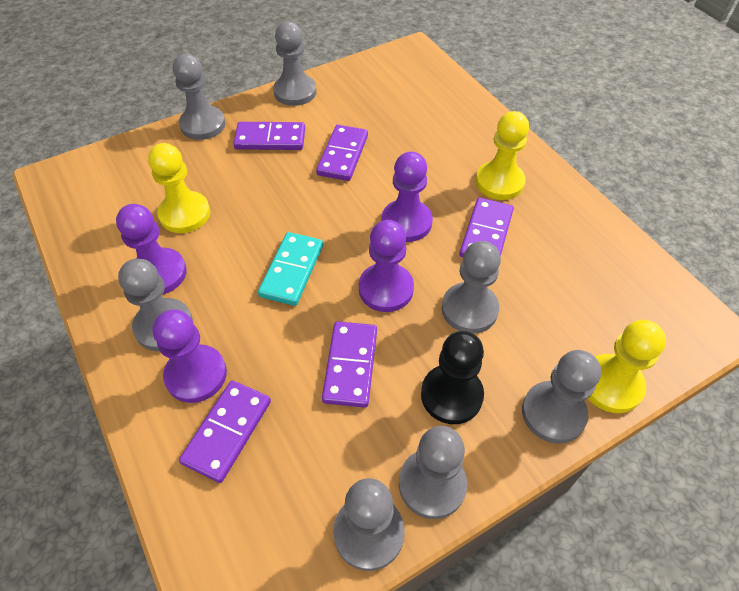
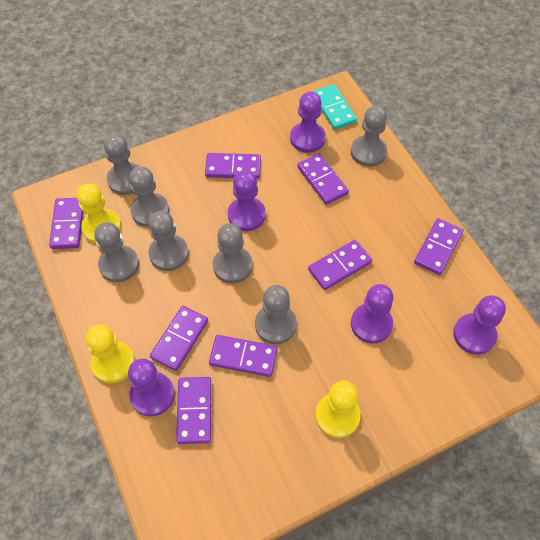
black pawn: 1 -> 0
purple domino: 5 -> 8
purple pawn: 4 -> 5

